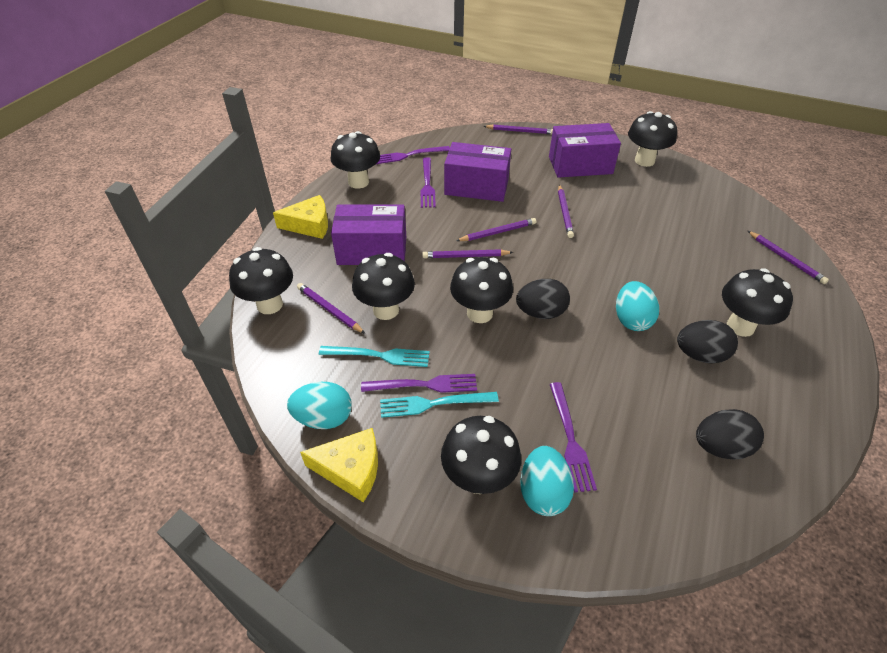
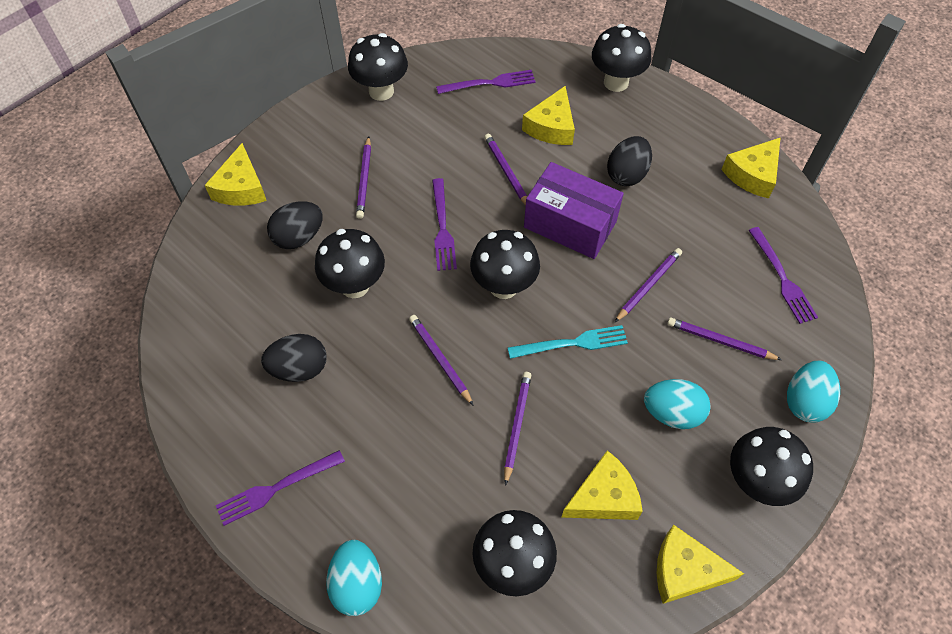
black mushroom: 7 -> 6
purple box: 3 -> 1
turquoise fork: 2 -> 1
yellow cheese: 2 -> 5

